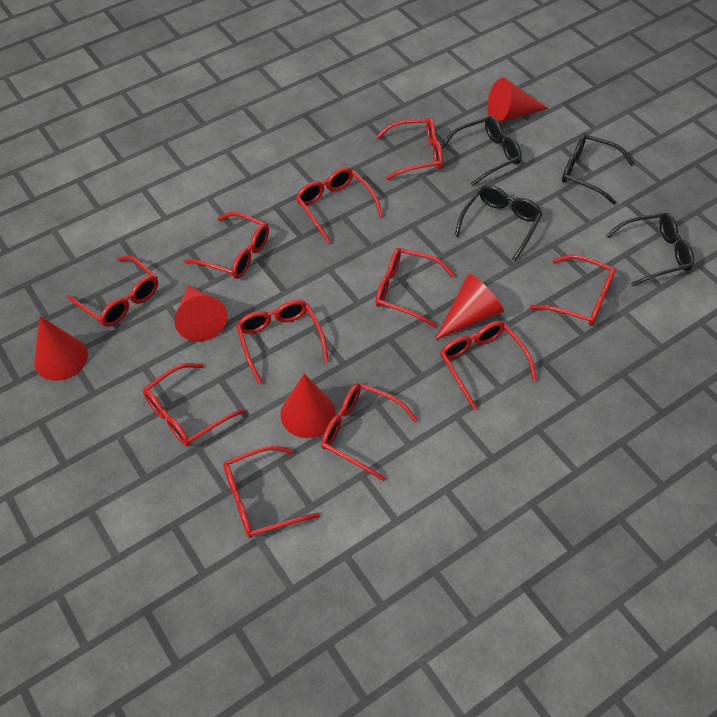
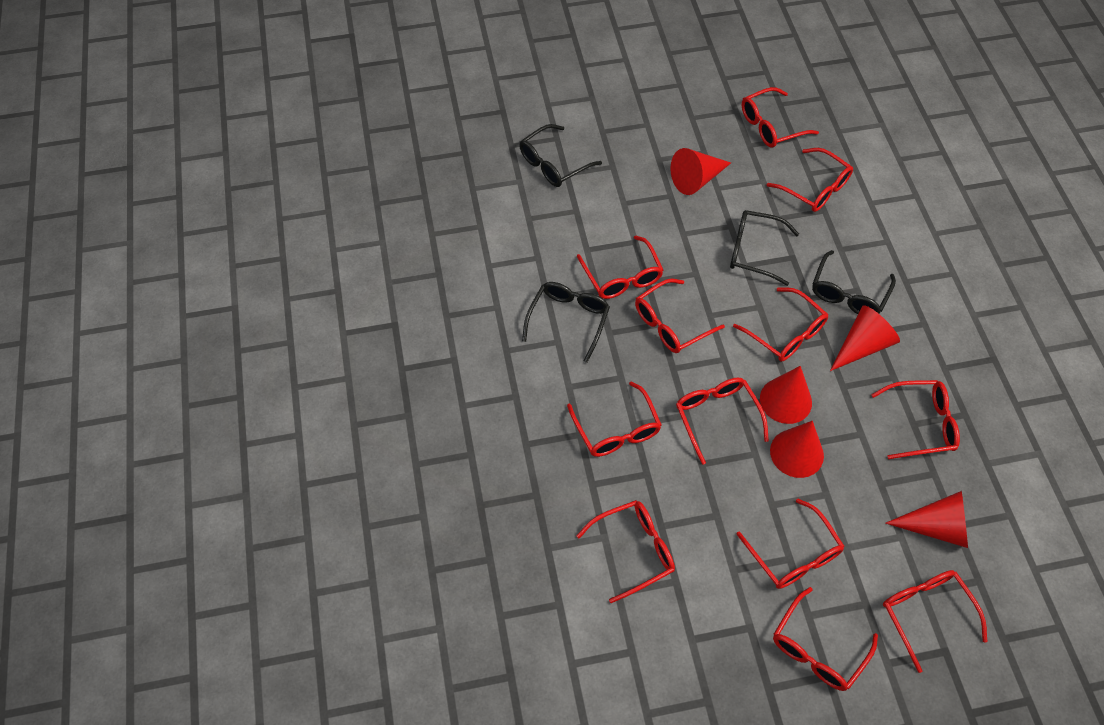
red glasses: 11 -> 12

